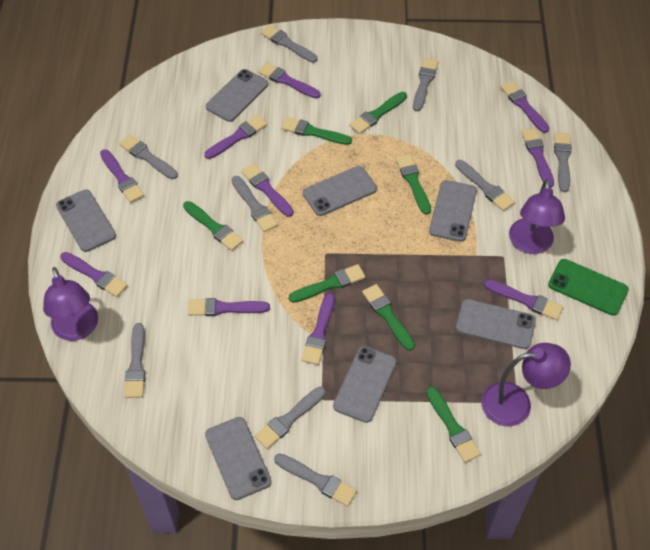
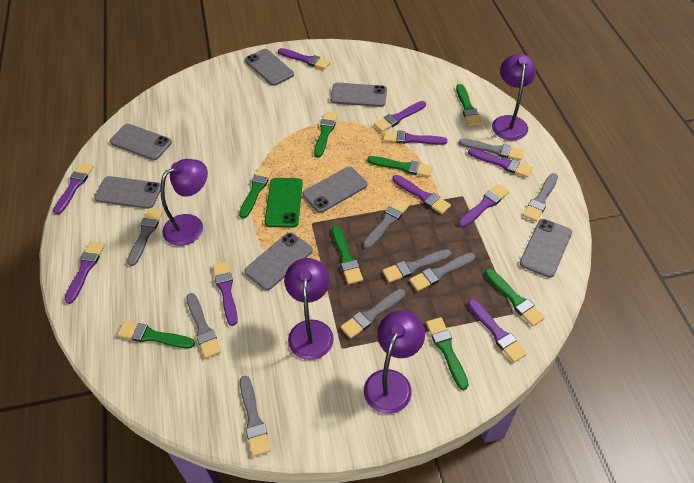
green brush: 7 -> 8
purple lamp: 3 -> 4

